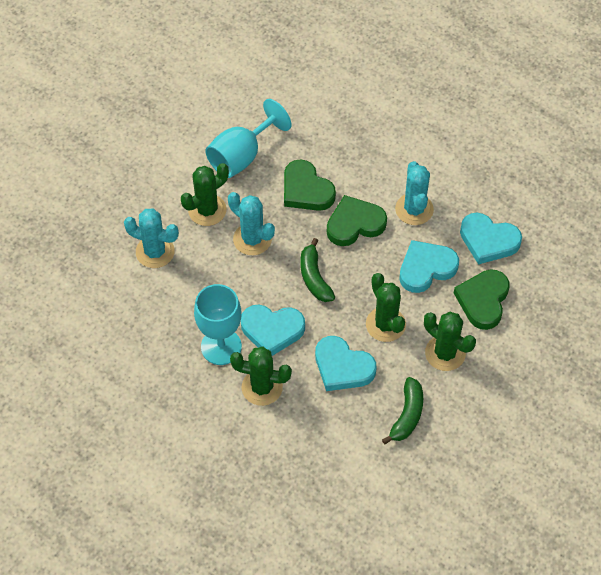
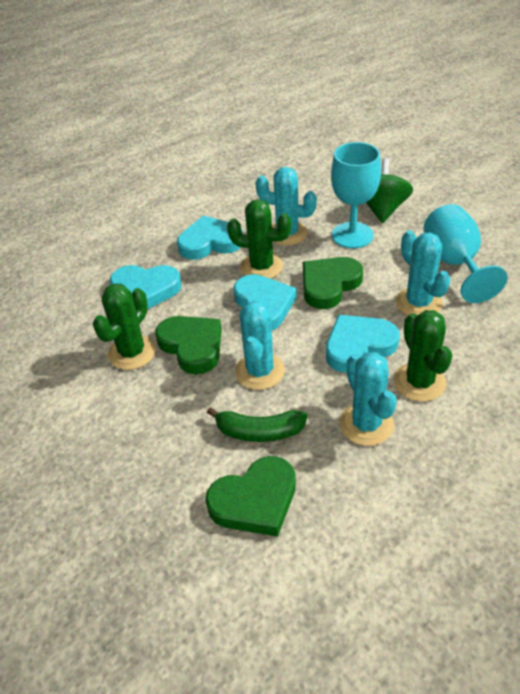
green banana: 2 -> 1
green cactus: 4 -> 3
green spinning top: 0 -> 1
turquoise cactus: 3 -> 4

